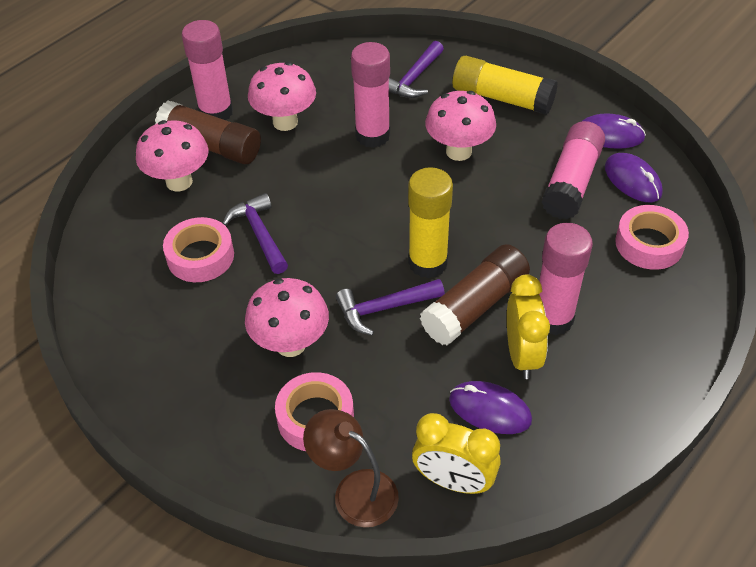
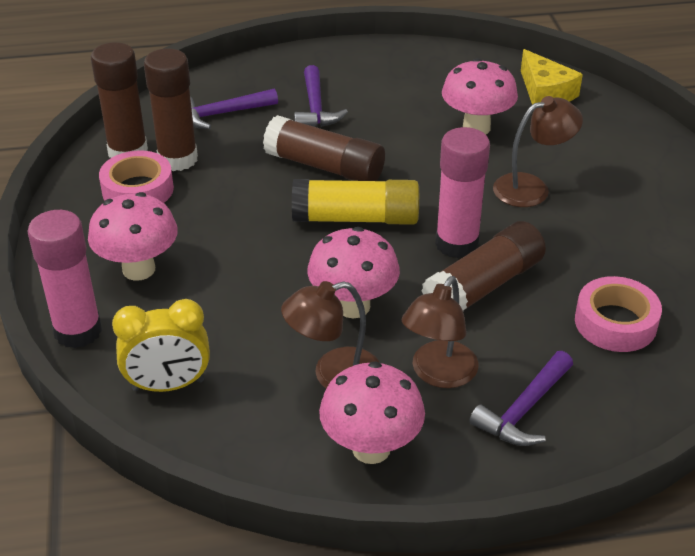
brown glue stick: 2 -> 4
brown lamp: 1 -> 3
pink glue stick: 4 -> 2
pink tape: 3 -> 2
purple mouse: 3 -> 0
yellow cheese: 0 -> 1
yellow clock: 2 -> 1
yellow glue stick: 2 -> 1

